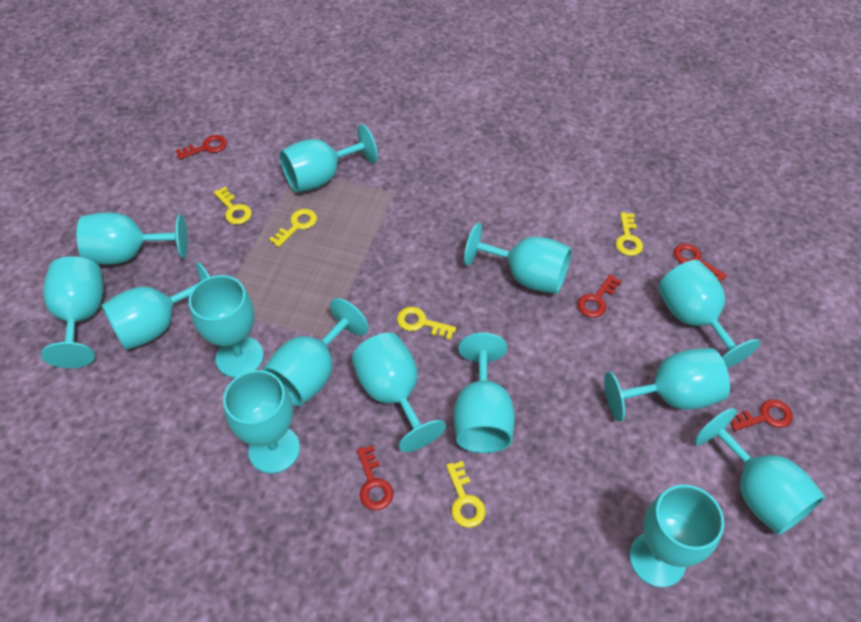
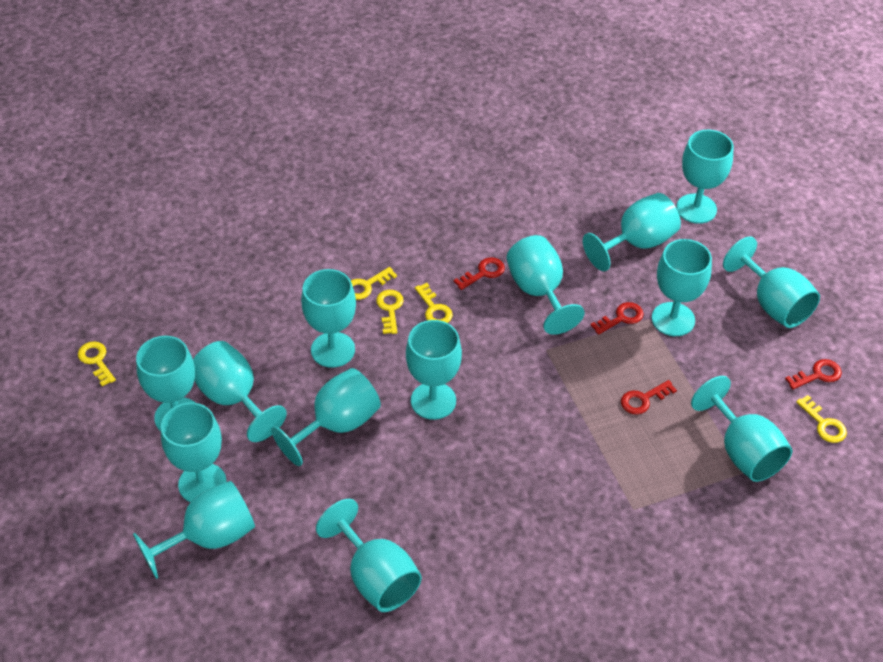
red key: 5 -> 4

